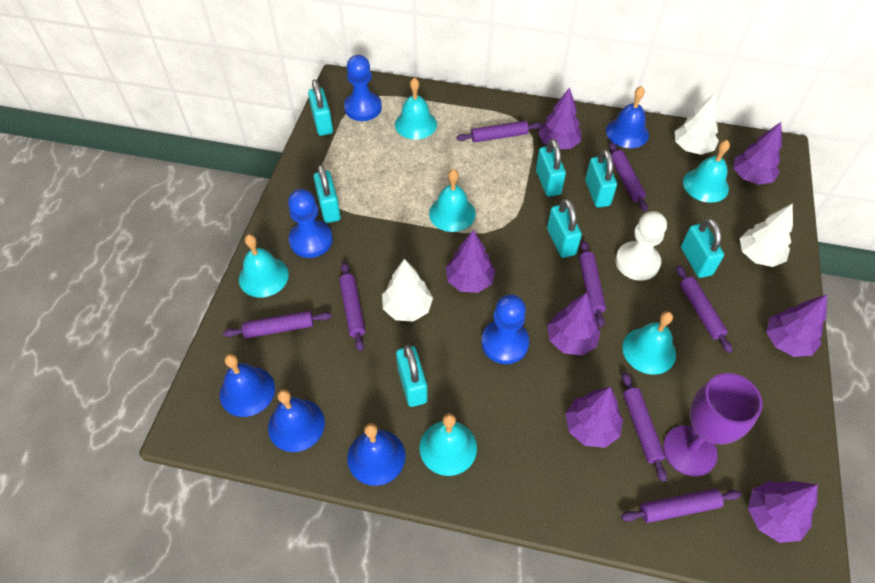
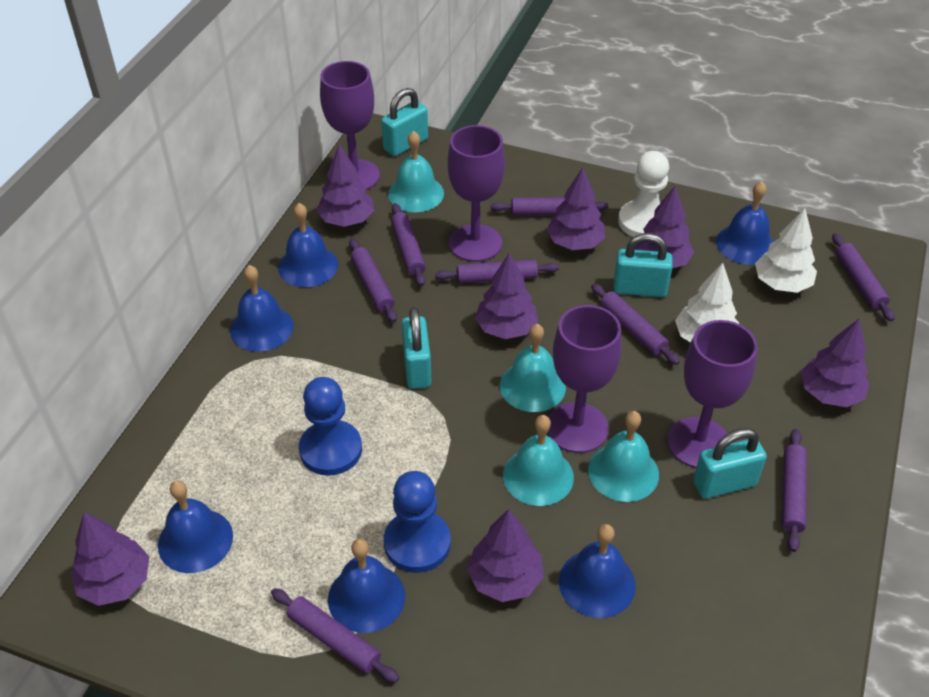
blue bell: 4 -> 6
blue pawn: 3 -> 2
purple goblet: 1 -> 4
turquoise bell: 6 -> 4
turquoise padlock: 7 -> 4
white tree: 3 -> 2

